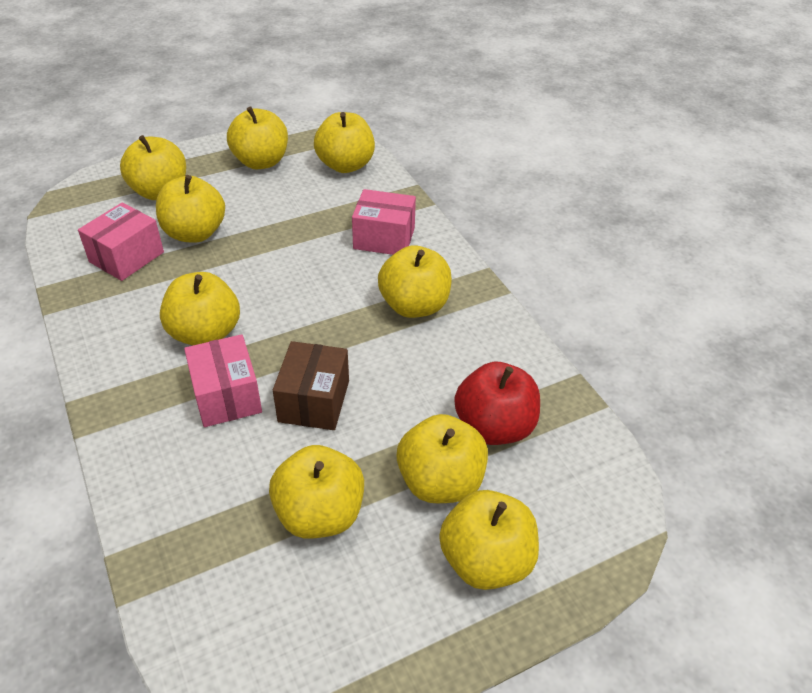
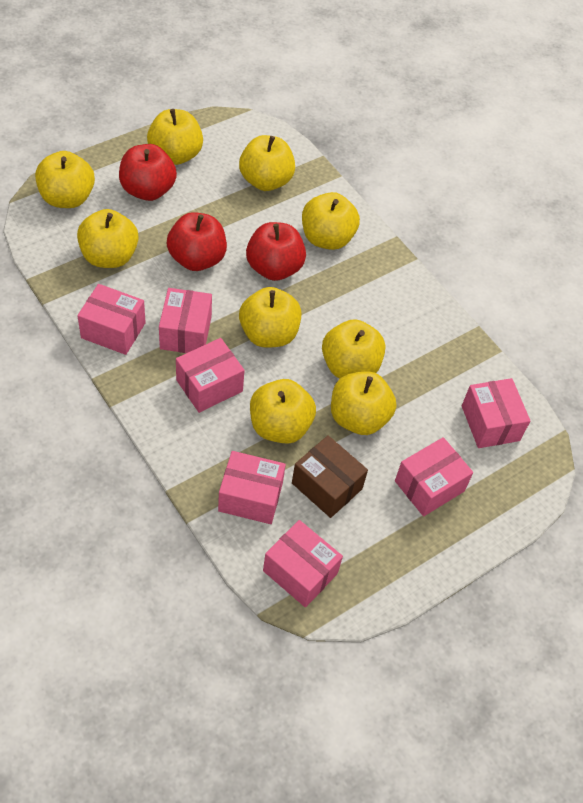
pink box: 3 -> 7
red apple: 1 -> 3

